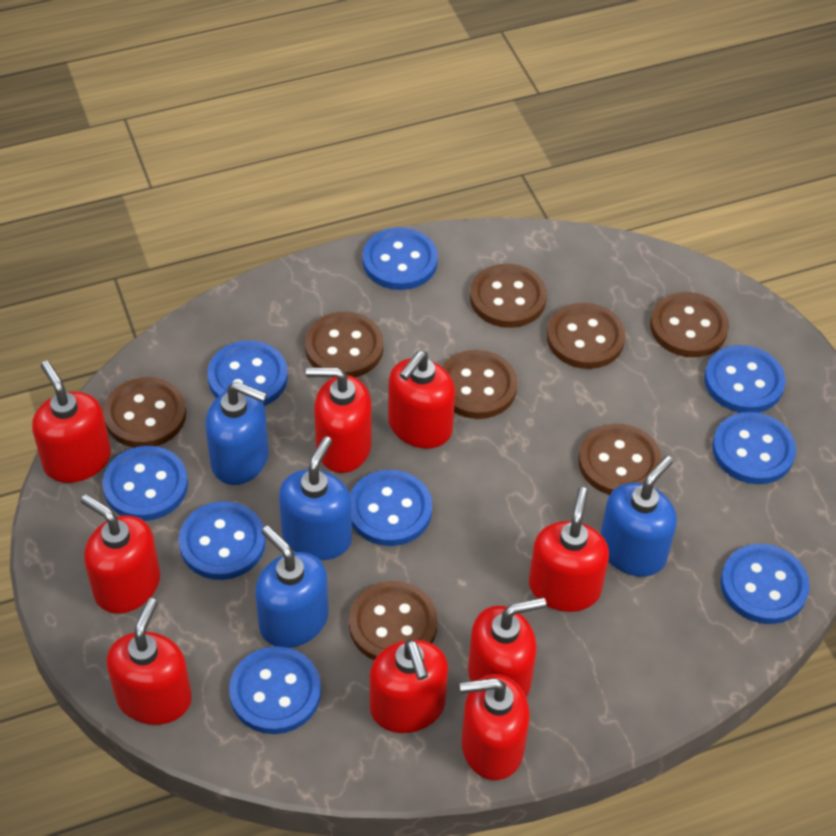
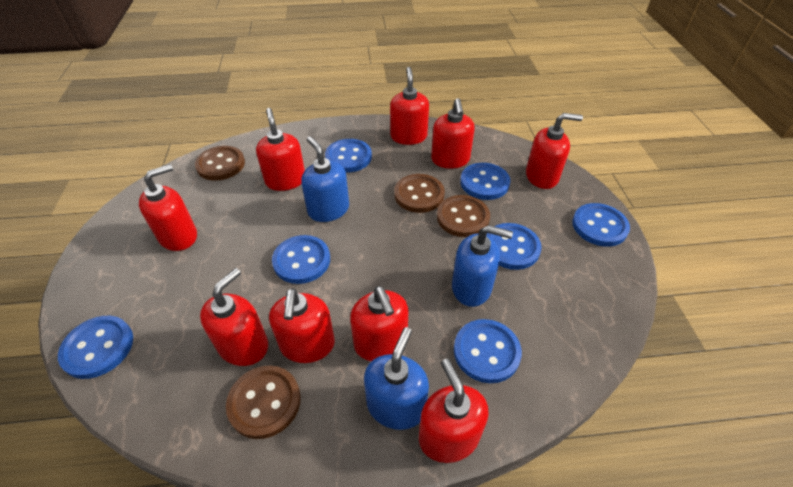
blue button: 9 -> 7
blue soap dispenser: 4 -> 3
brown button: 8 -> 4

